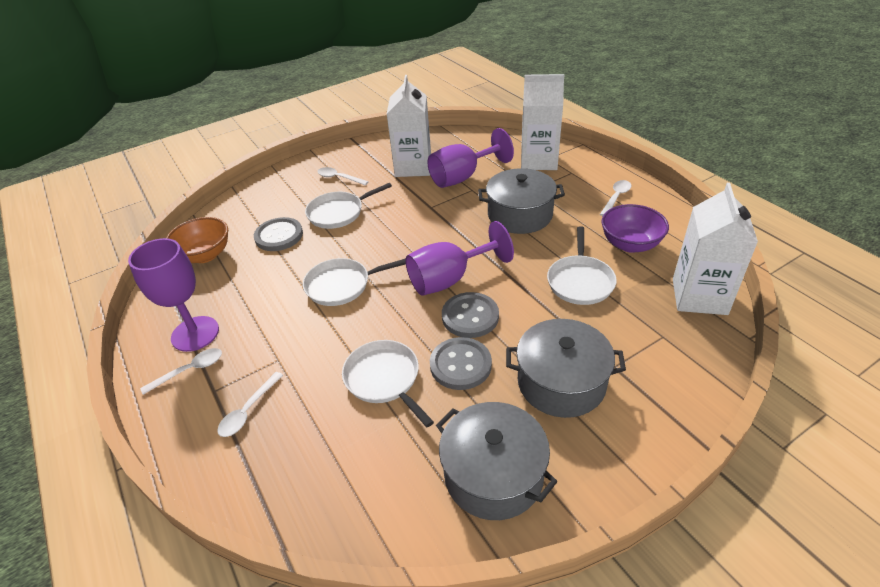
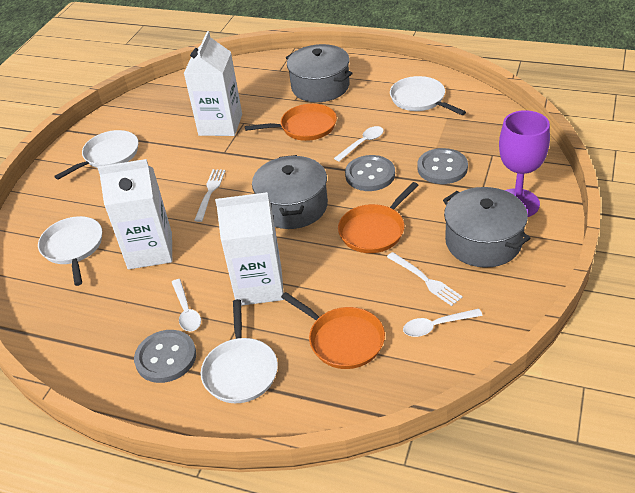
orange bowl: 1 -> 0
orange pan: 0 -> 3
purple bowl: 1 -> 0
purple goblet: 3 -> 1
white fork: 0 -> 2
white spoon: 4 -> 3

